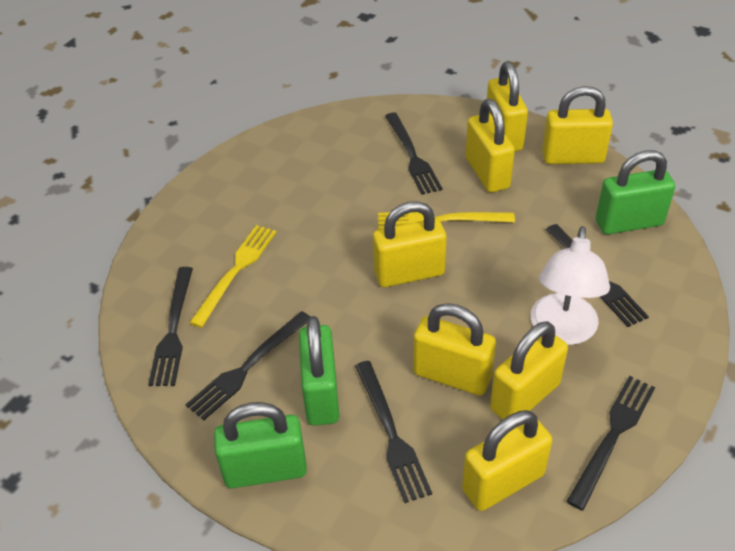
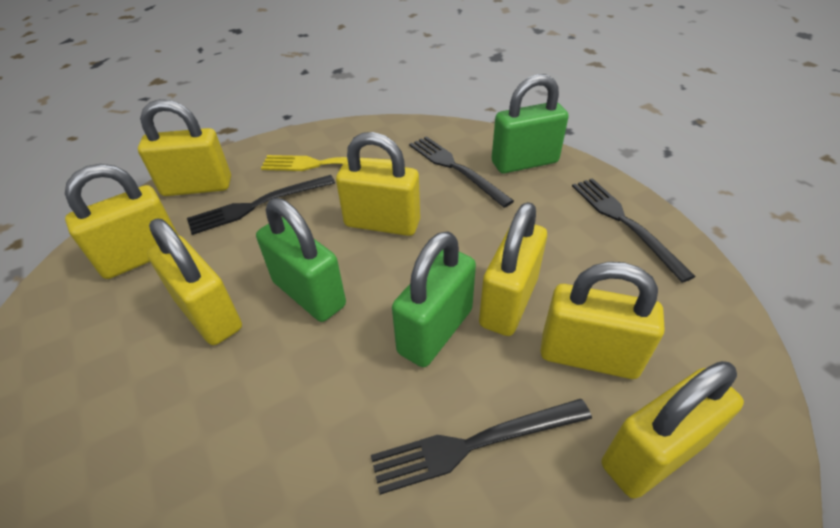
black fork: 6 -> 4
white lamp: 1 -> 0
yellow fork: 2 -> 1

